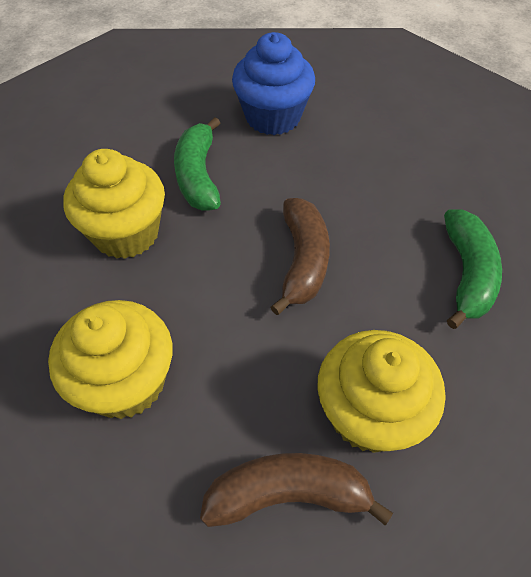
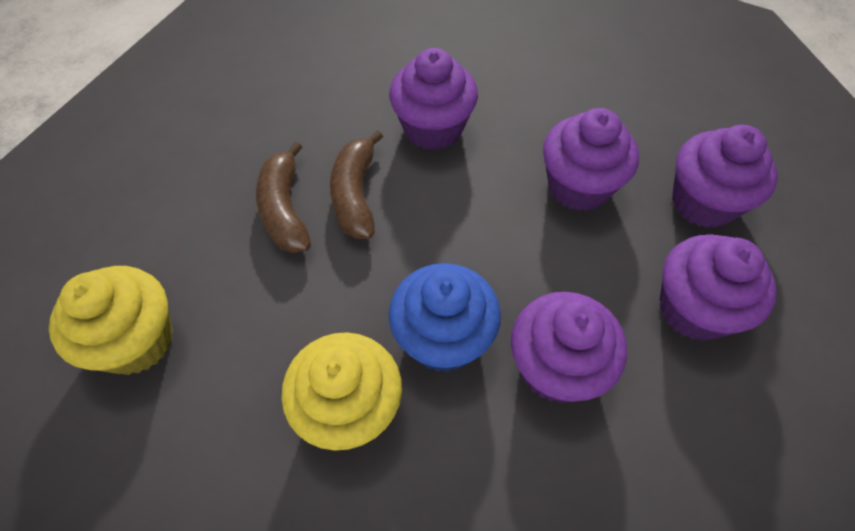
green banana: 2 -> 0
purple cupcake: 0 -> 5
yellow cupcake: 3 -> 2

